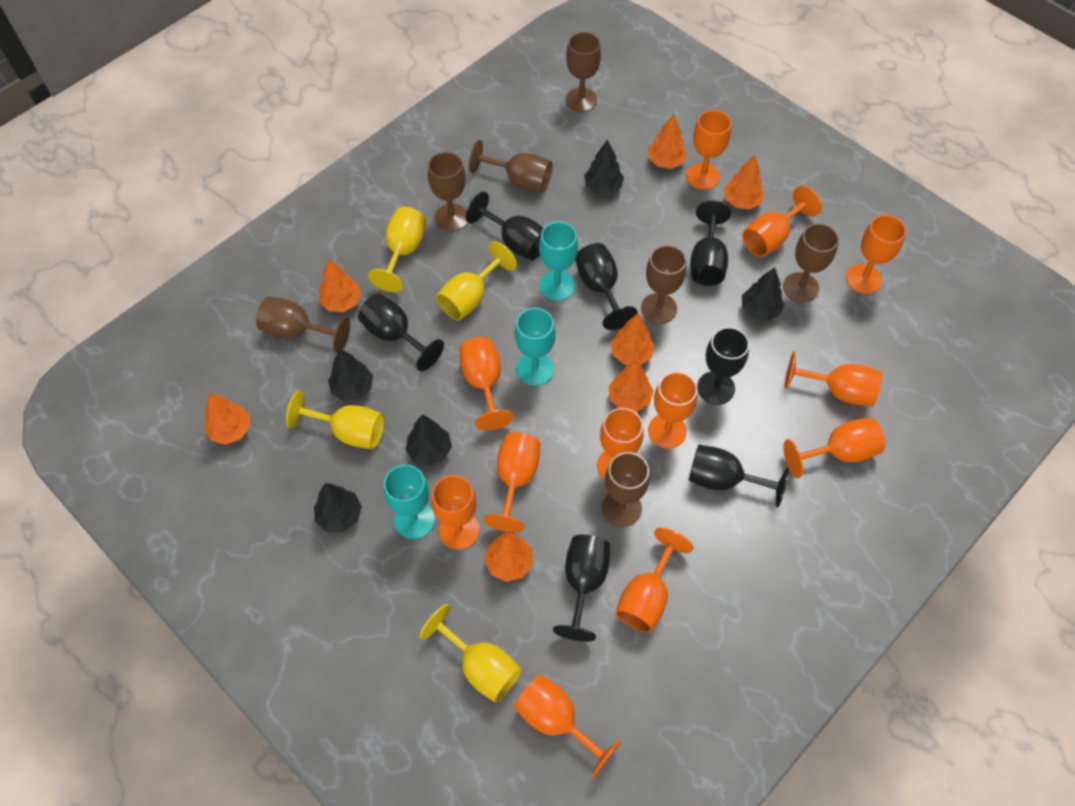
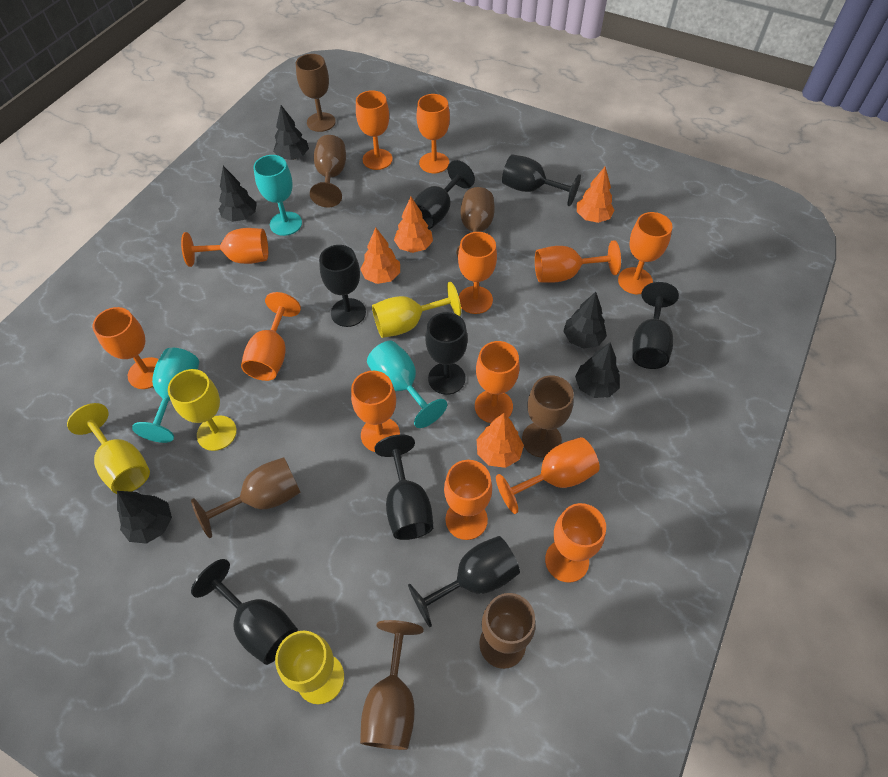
black goblet: 7 -> 8
orange goblet: 12 -> 13
orange tree: 7 -> 4

